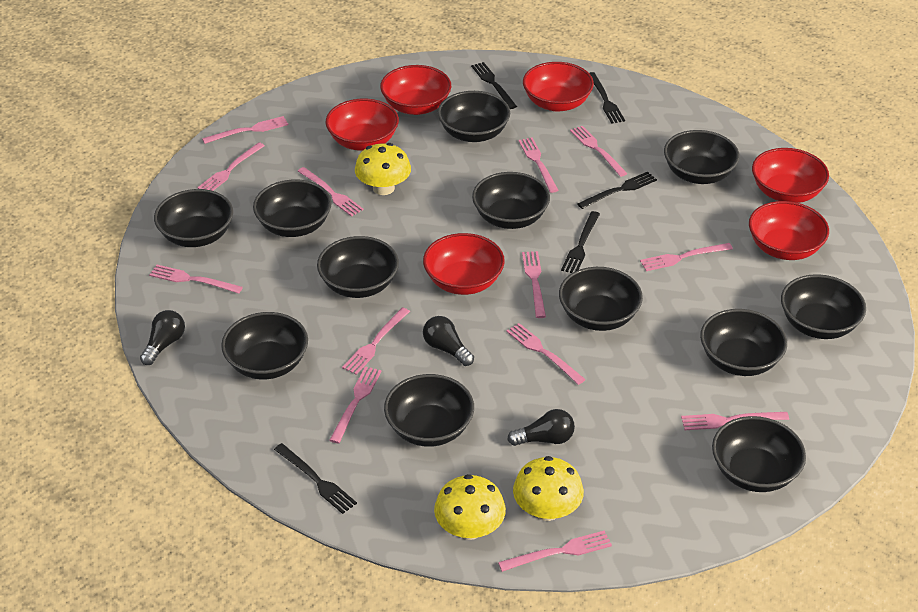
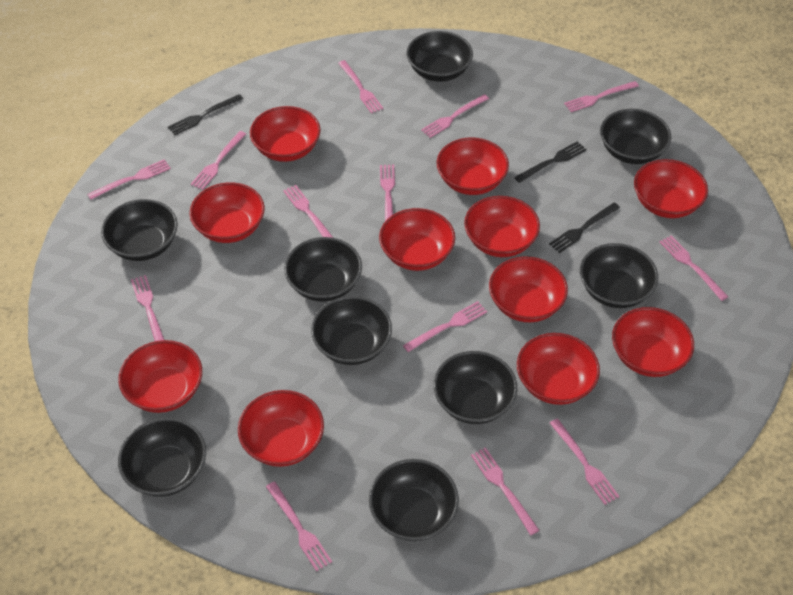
black bowl: 12 -> 9
black fork: 5 -> 3
black light bulb: 3 -> 0
red bowl: 6 -> 11
yellow mushroom: 3 -> 0

